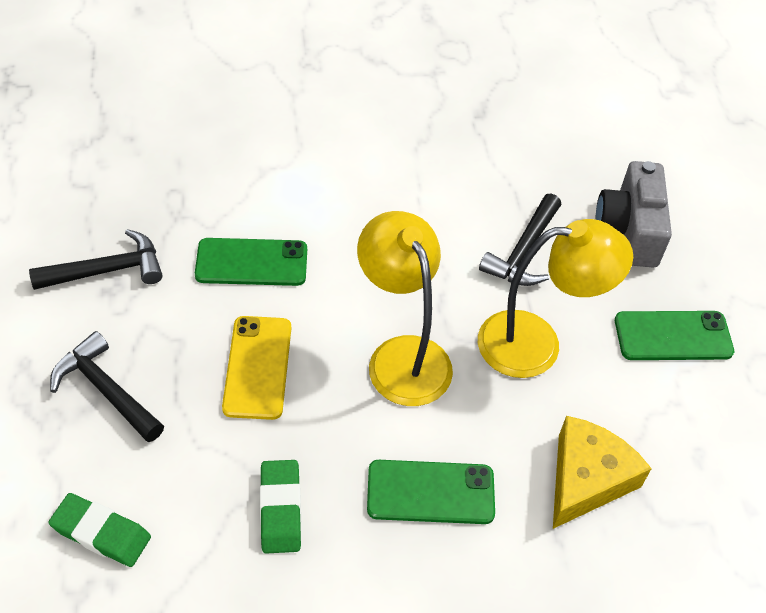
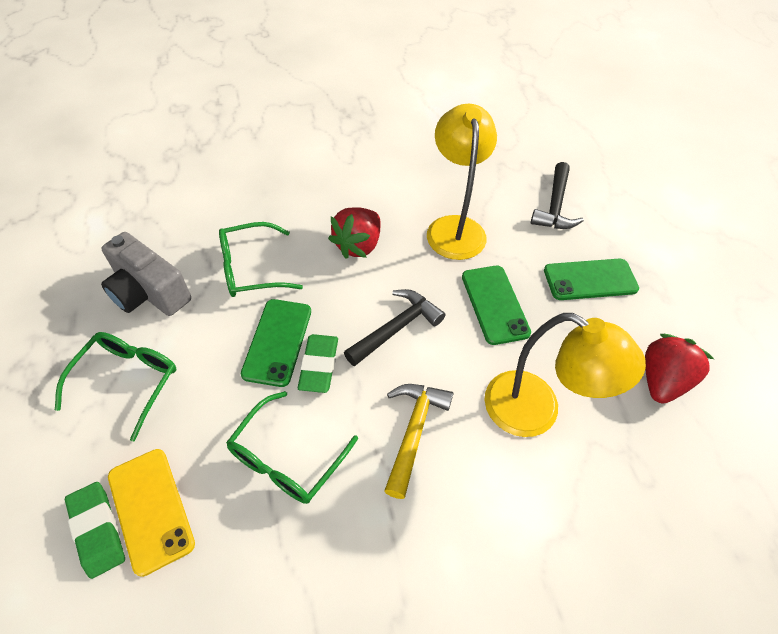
black hammer: 3 -> 2
green glasses: 0 -> 3
red strawberry: 0 -> 2
yellow cheese: 1 -> 0
yellow hammer: 0 -> 1

